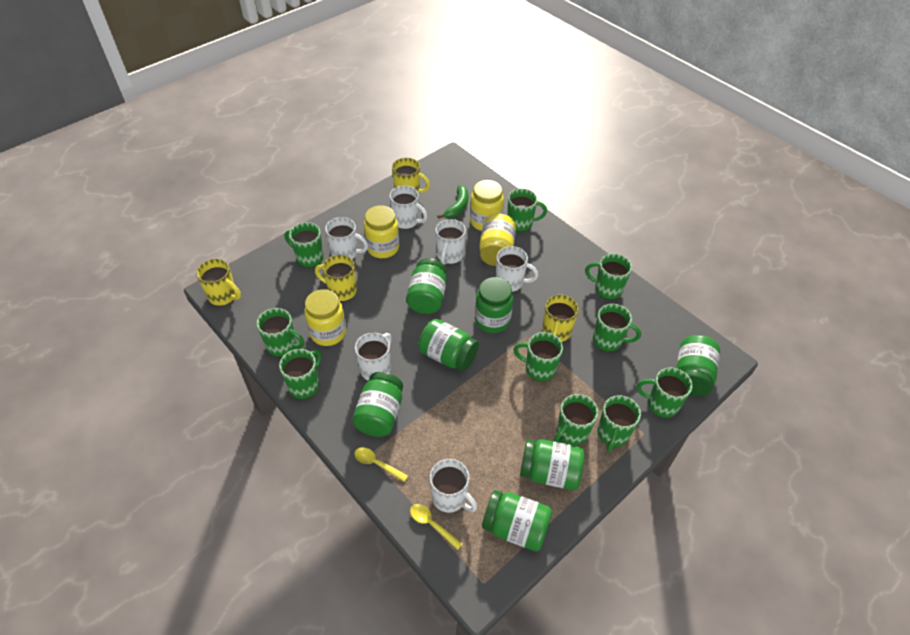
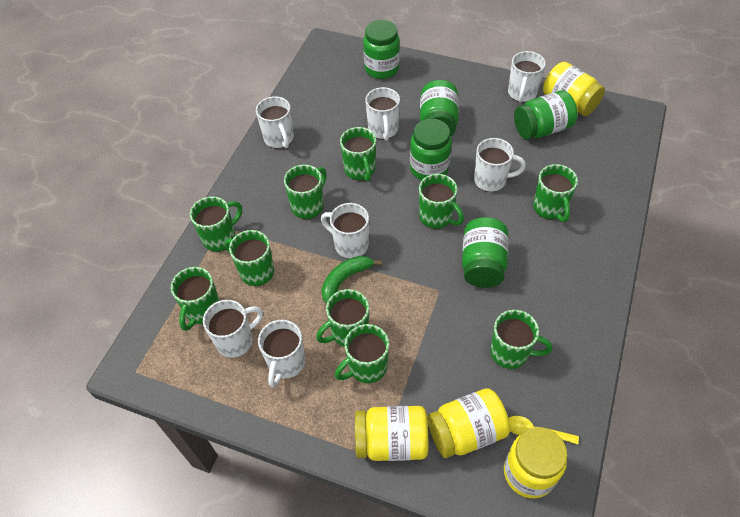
green jar: 7 -> 5
white mug: 6 -> 7
yellow mug: 4 -> 0
yellow spoon: 2 -> 1

